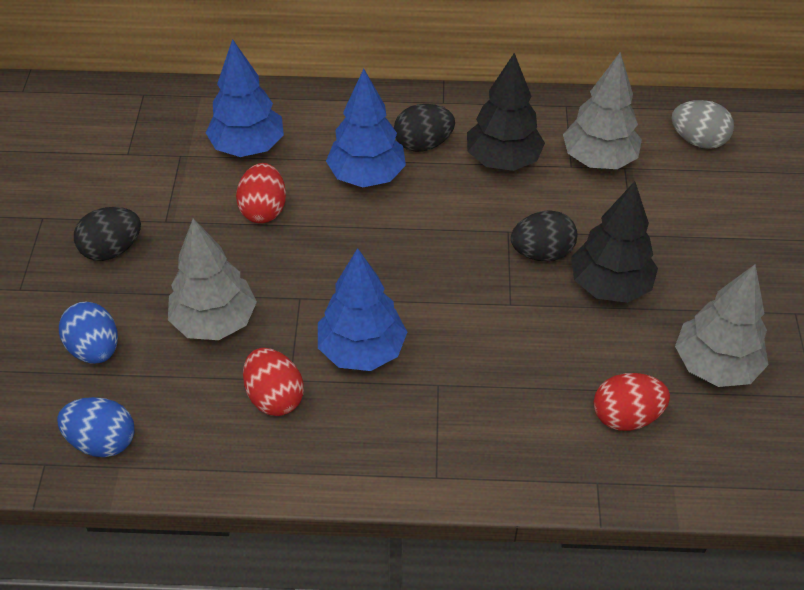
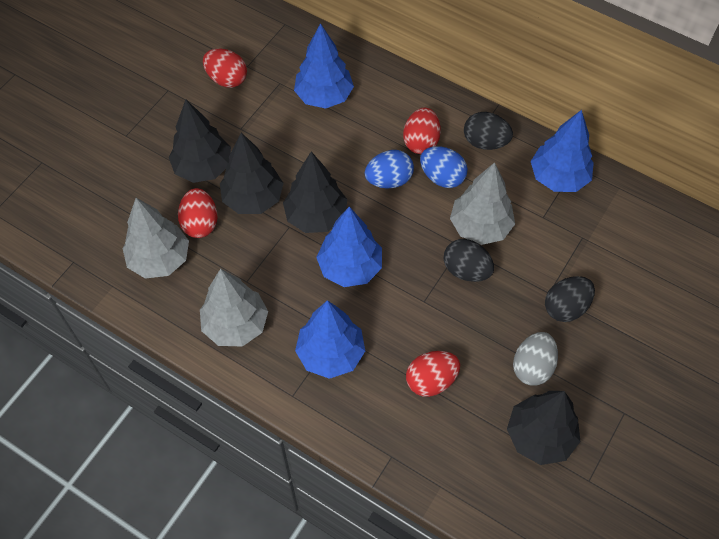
black tree: 2 -> 4
blue tree: 3 -> 4
red egg: 3 -> 4

